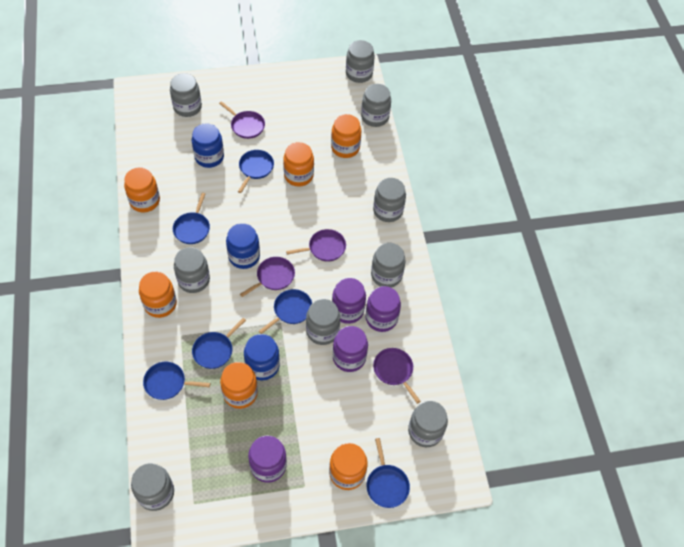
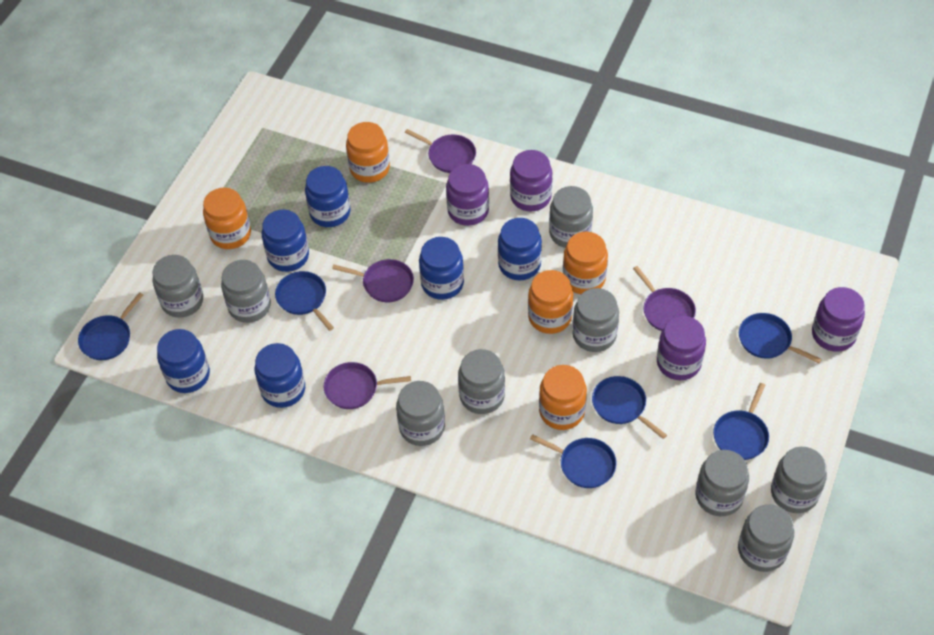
blue jar: 3 -> 6
orange jar: 6 -> 5

